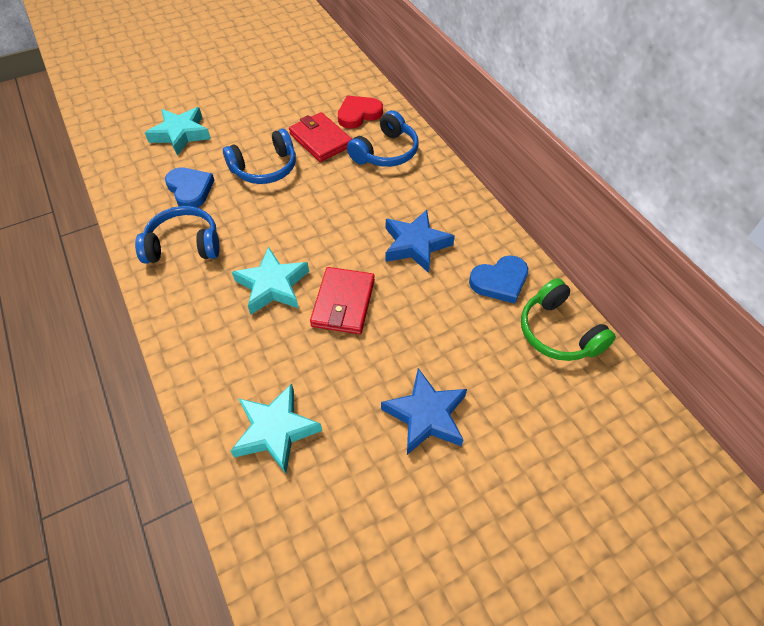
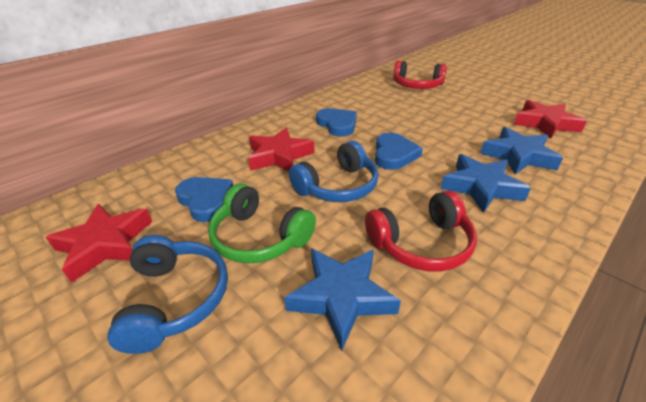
blue headphones: 3 -> 2
blue heart: 2 -> 3
blue star: 2 -> 3
red headphones: 0 -> 2
red heart: 1 -> 0
red star: 0 -> 3
red wallet: 2 -> 0
turquoise star: 3 -> 0

